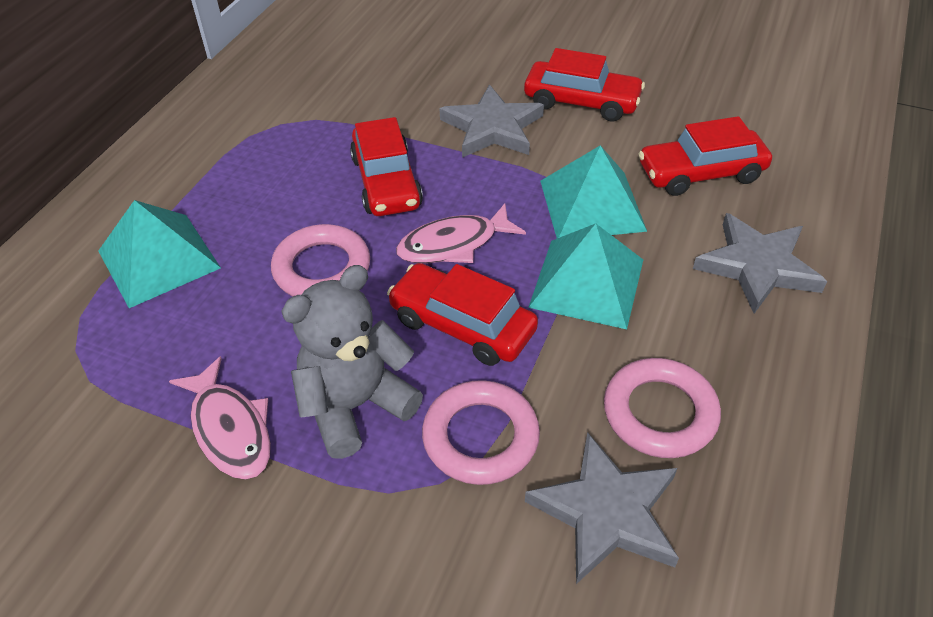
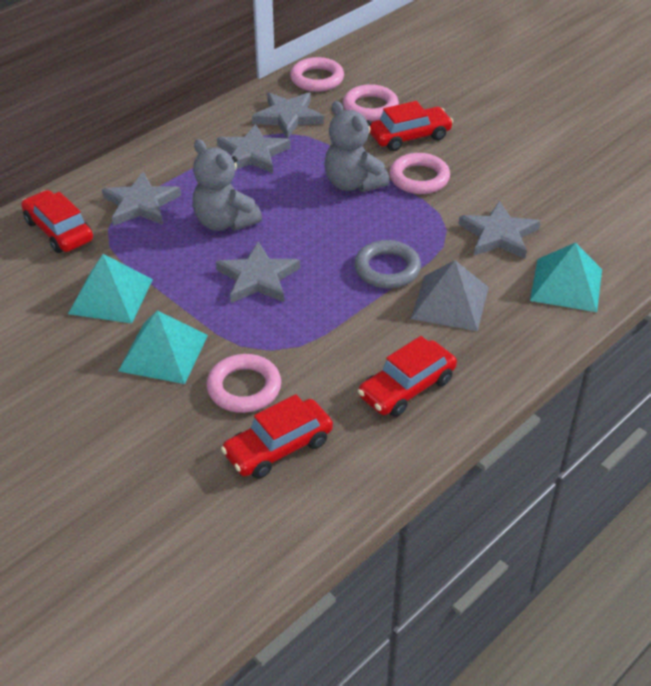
grey pyramid: 0 -> 1
grey ring: 0 -> 1
grey star: 3 -> 5
grey teddy bear: 1 -> 2
pink fish: 2 -> 0
pink ring: 3 -> 4

